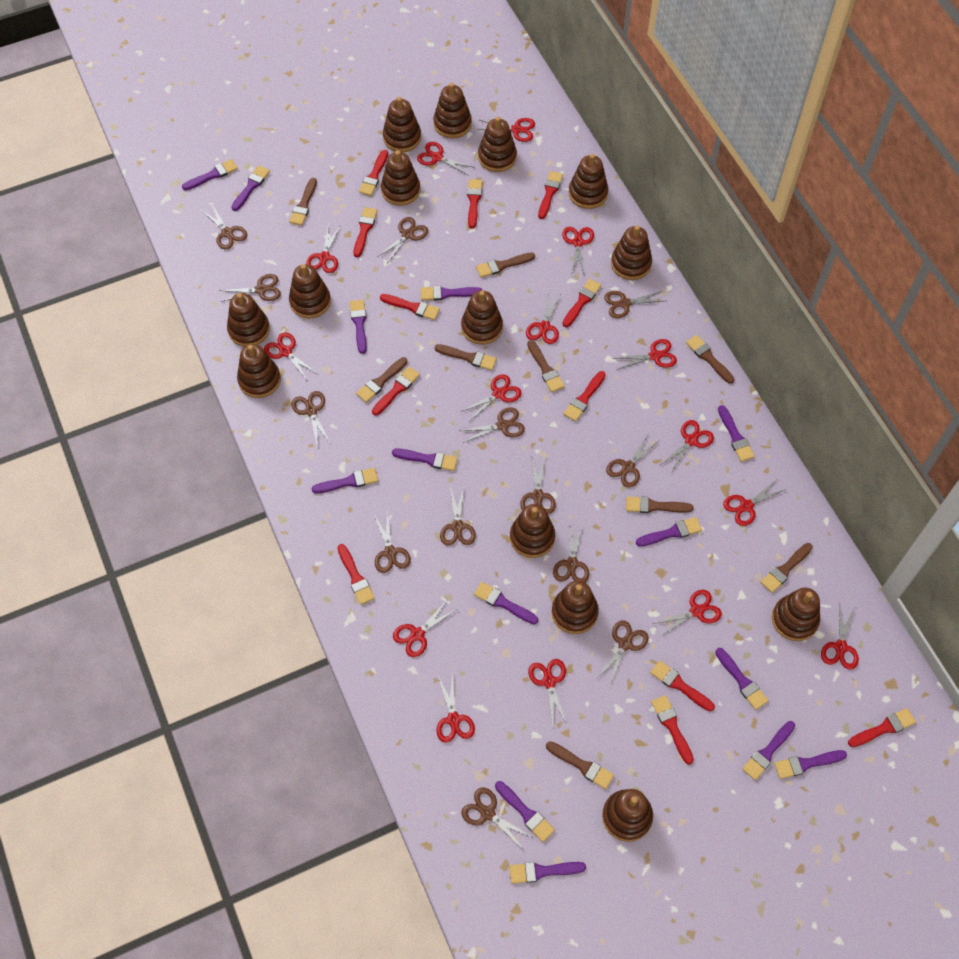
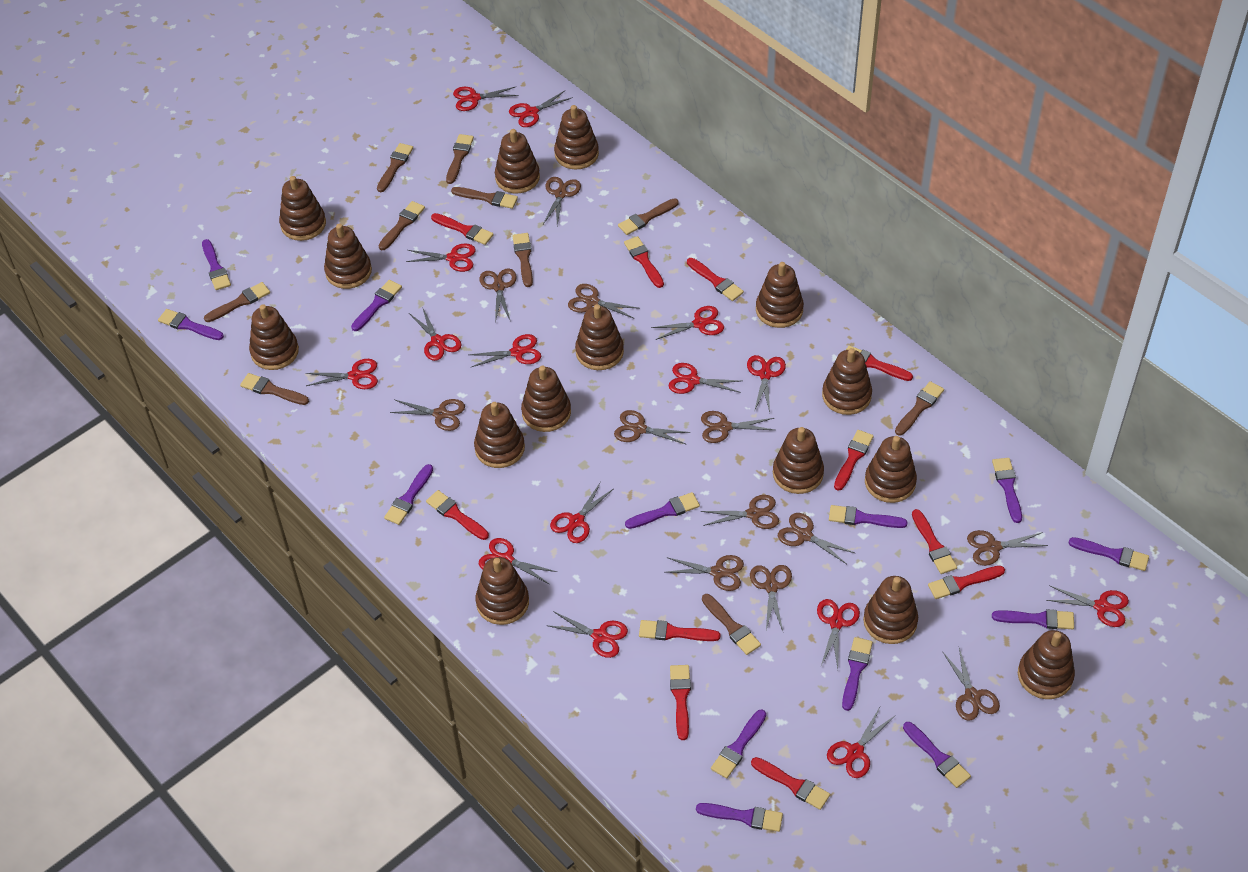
brown brush: 9 -> 10
brown scissors: 13 -> 12
brown stacking toy: 14 -> 15
purple brush: 14 -> 13
red brush: 12 -> 11

